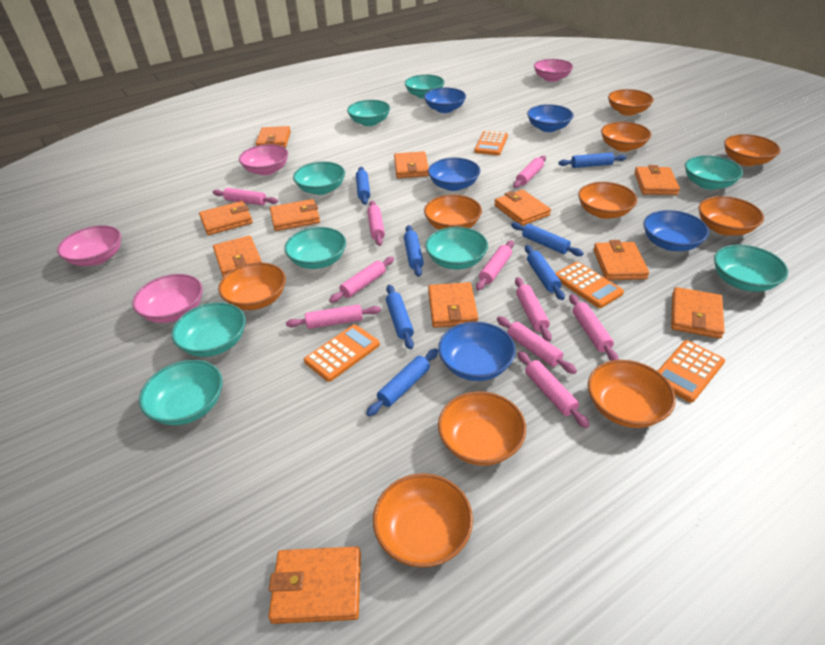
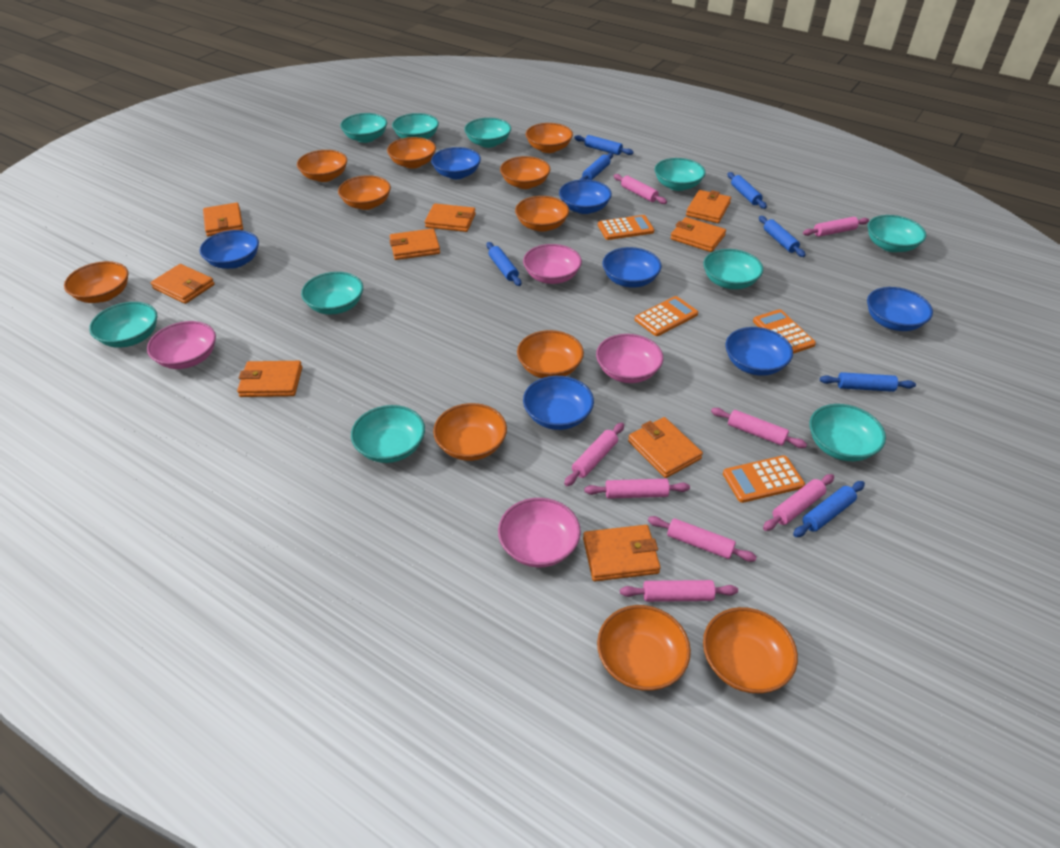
blue bowl: 5 -> 7
orange bowl: 10 -> 11
orange wallet: 11 -> 9
pink rolling pin: 10 -> 8
turquoise bowl: 9 -> 10

